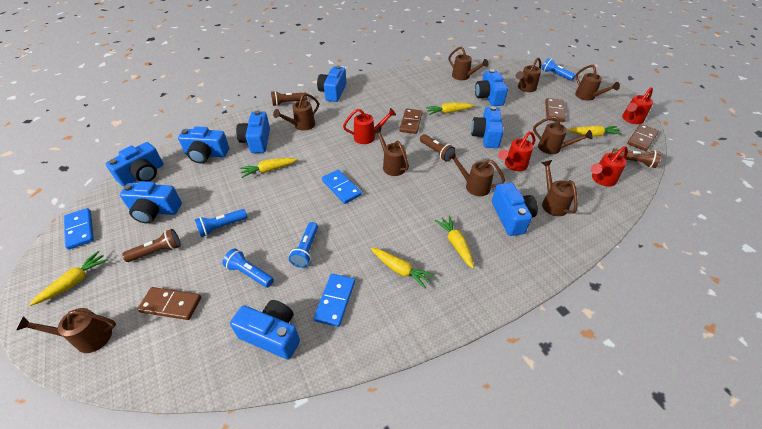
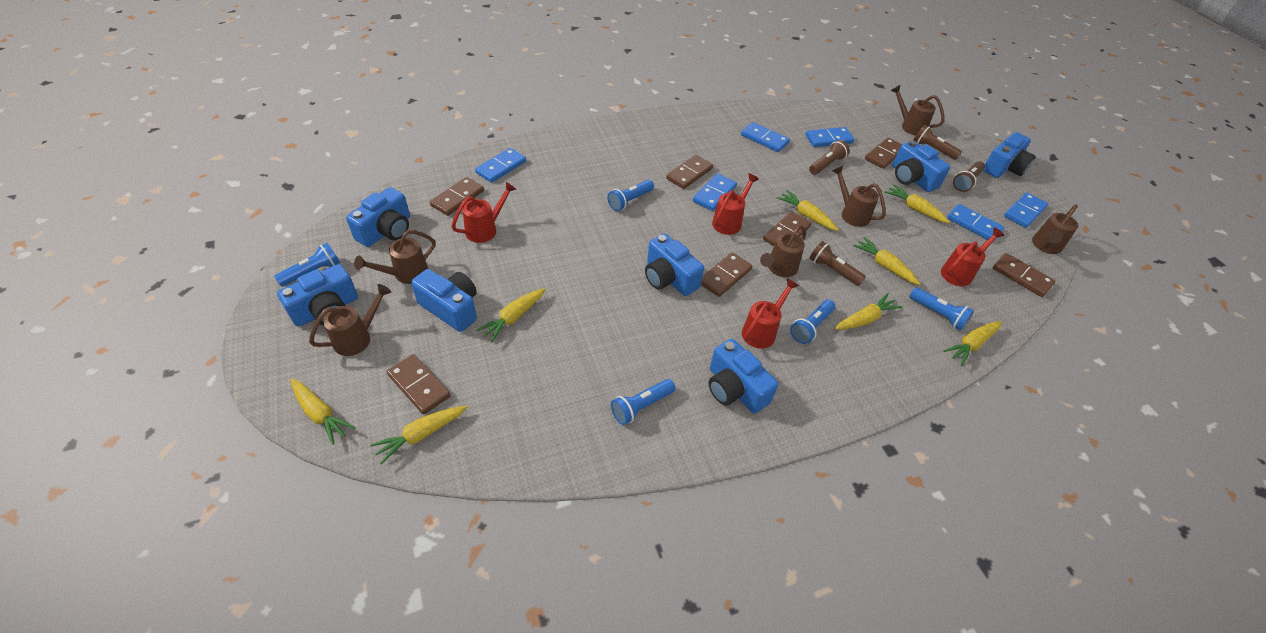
blue camera: 9 -> 7
blue domino: 3 -> 6
blue flashlight: 4 -> 5
brown domino: 4 -> 7
brown watering can: 9 -> 6
yellow carrot: 6 -> 8

